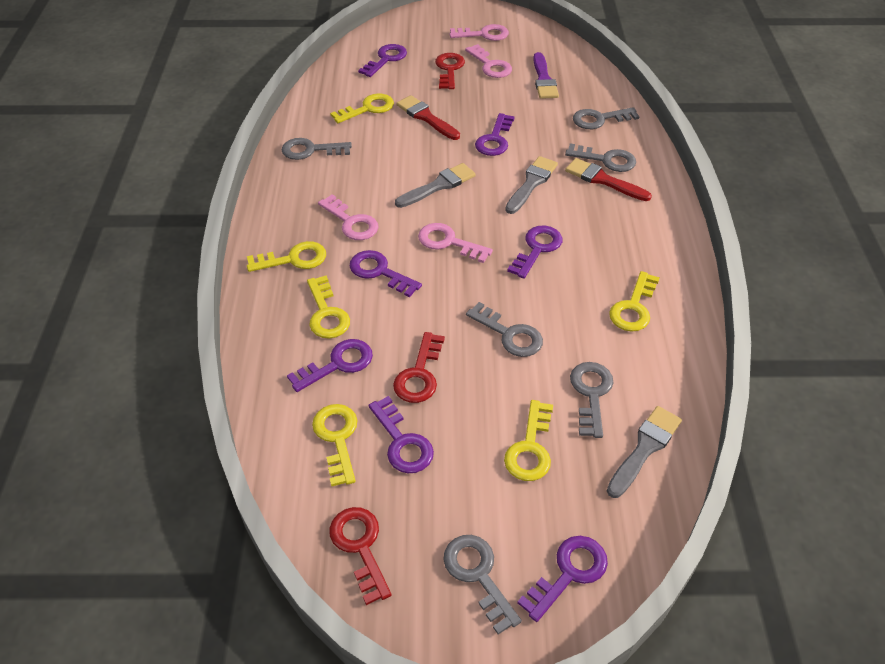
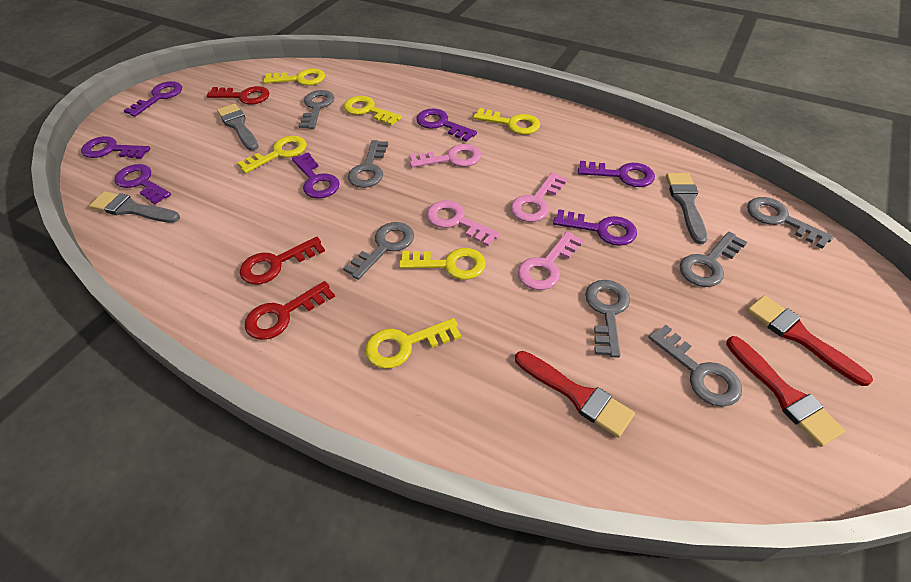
grey key: 6 -> 7
purple brush: 1 -> 0
red brush: 2 -> 3

